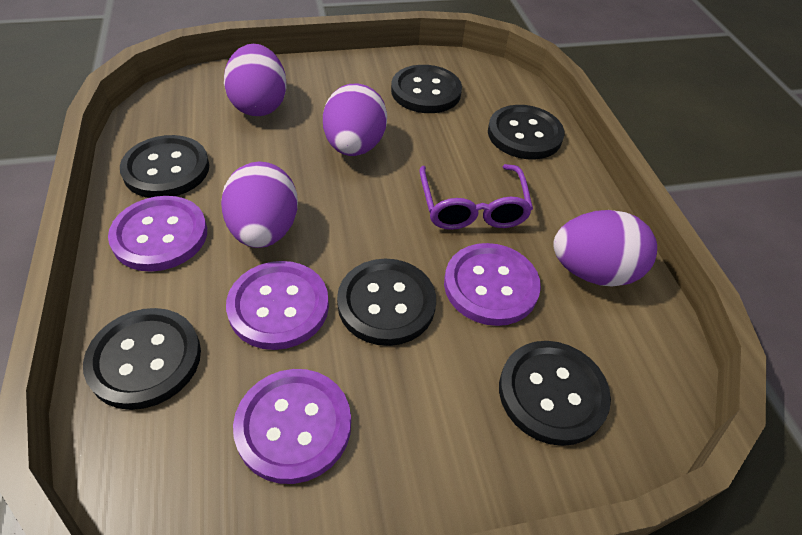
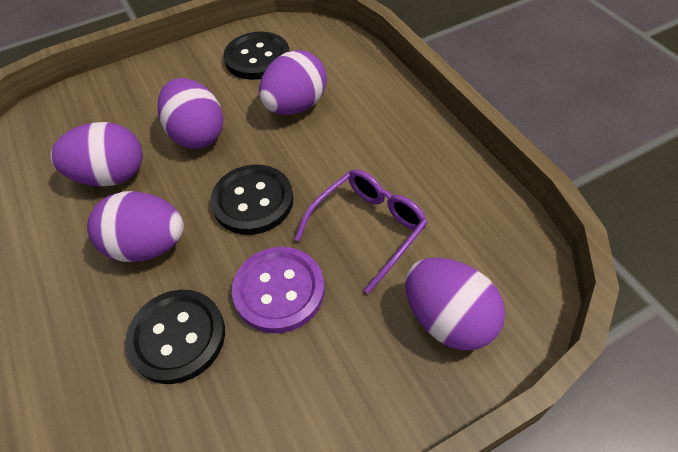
black button: 6 -> 3
purple button: 4 -> 1
purple egg: 4 -> 5

